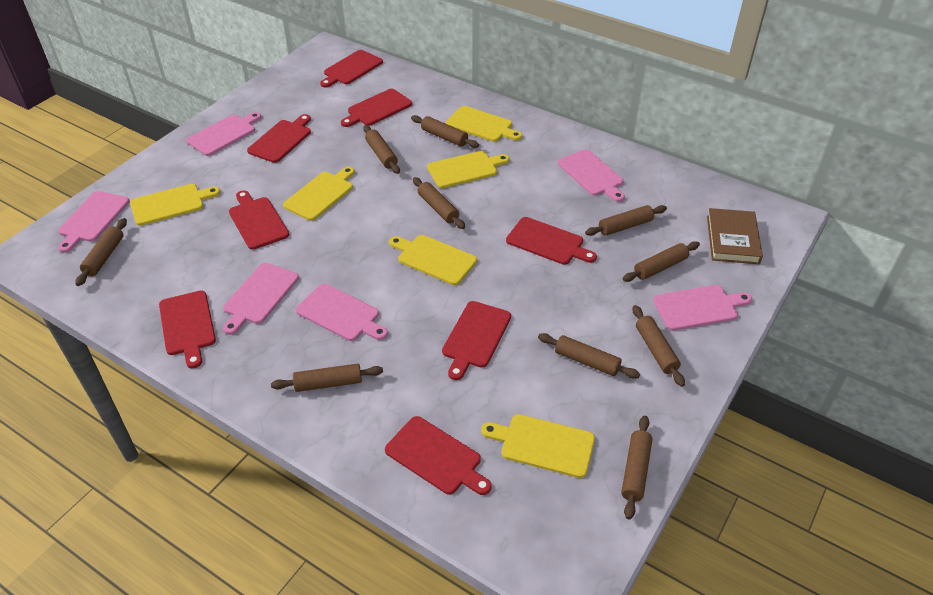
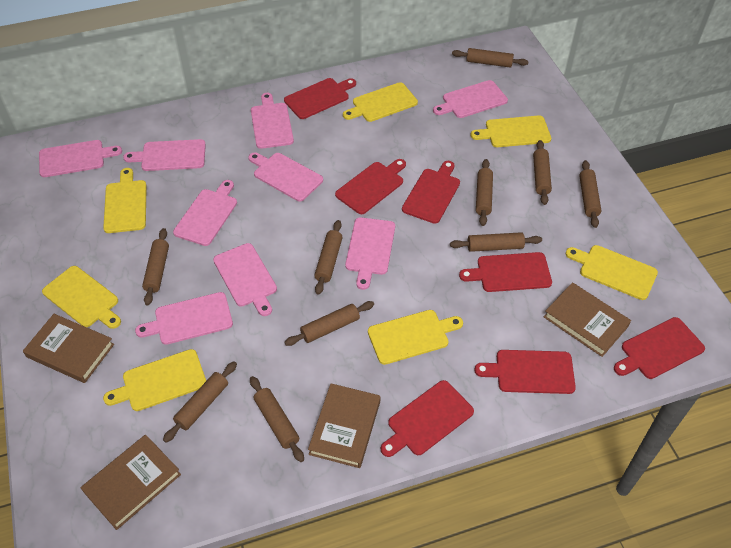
brown book: 1 -> 4
pink cutting board: 6 -> 9
red cutting board: 8 -> 7
yellow cutting board: 6 -> 7

